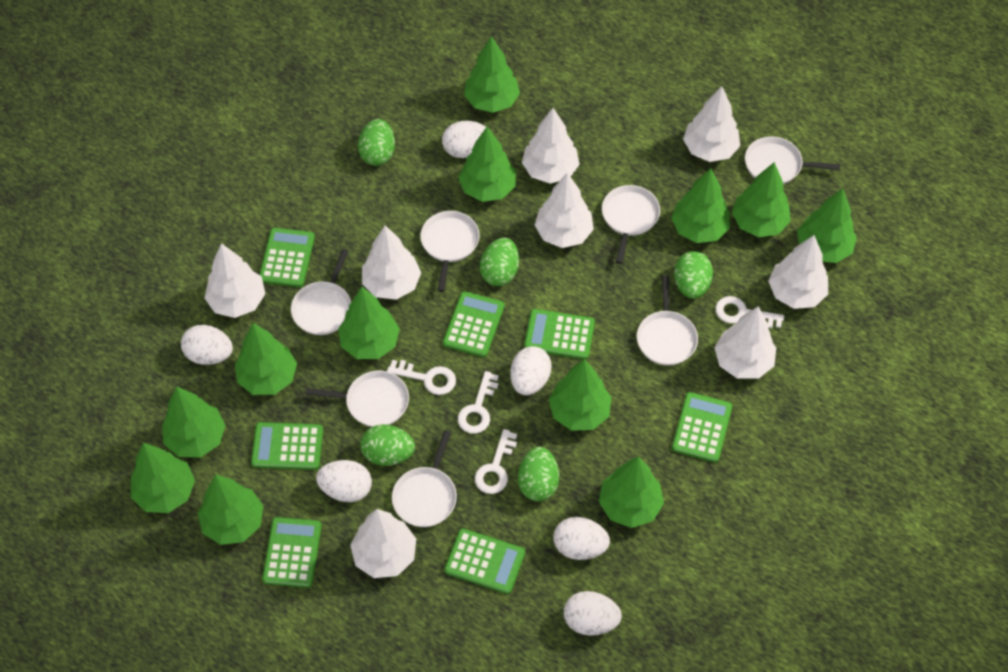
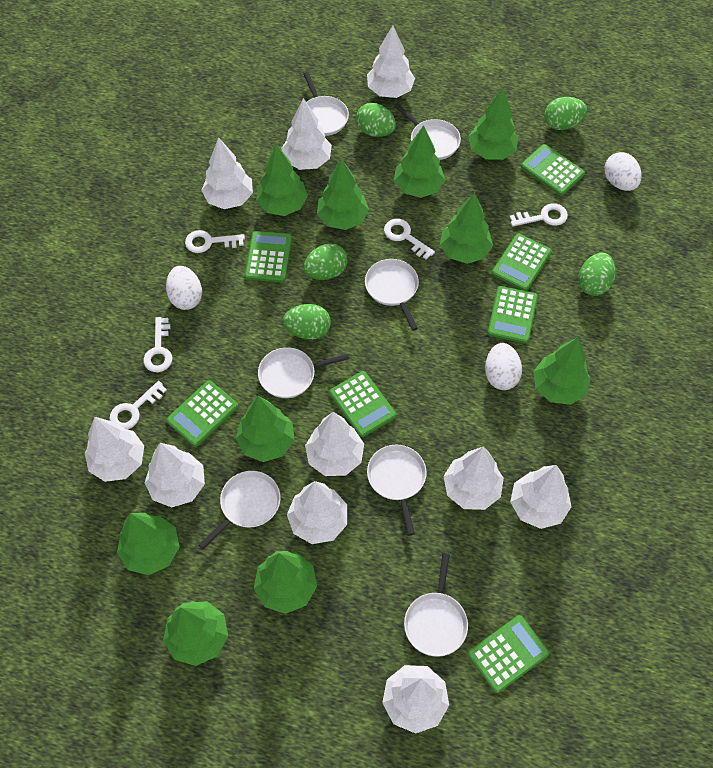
green tree: 12 -> 10
white egg: 6 -> 3
white key: 4 -> 5
white tree: 8 -> 10

